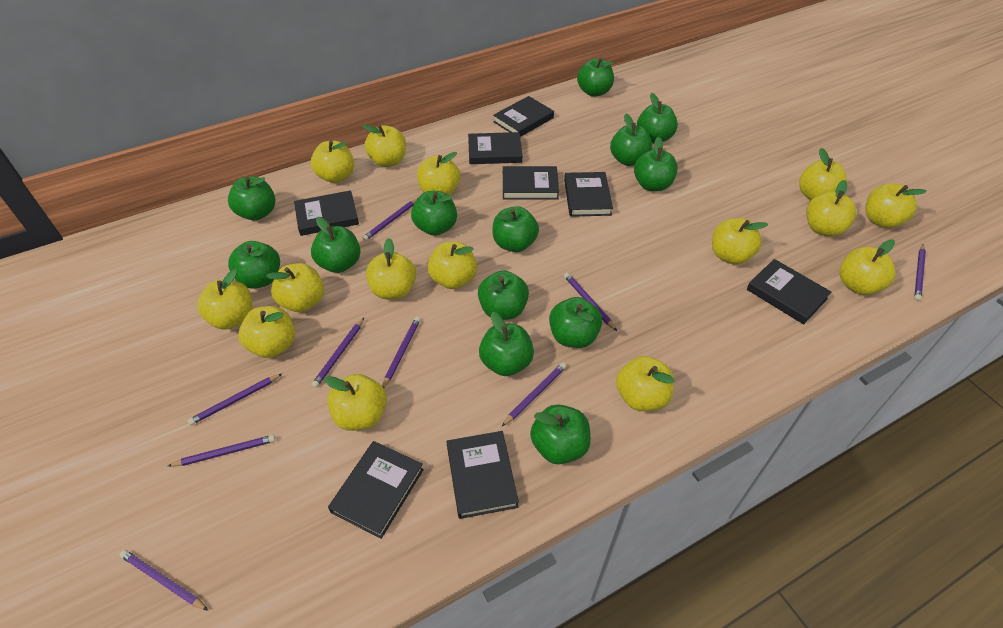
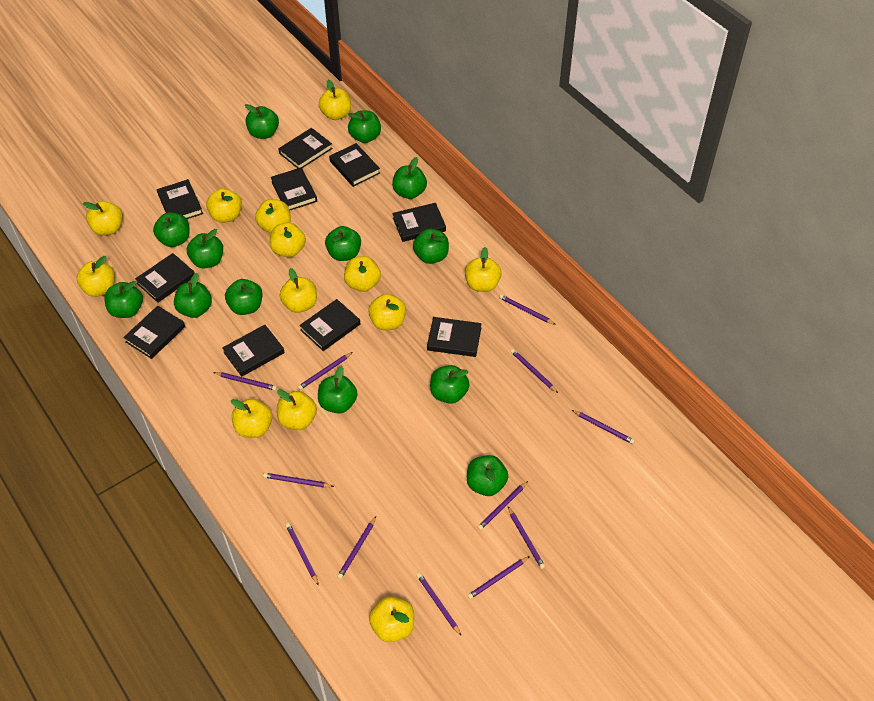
black book: 8 -> 10
purple pencil: 9 -> 12
yellow apple: 15 -> 13

